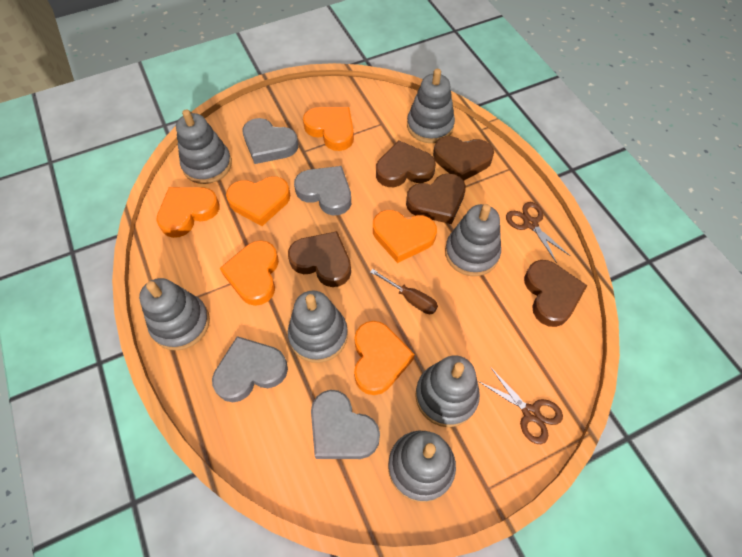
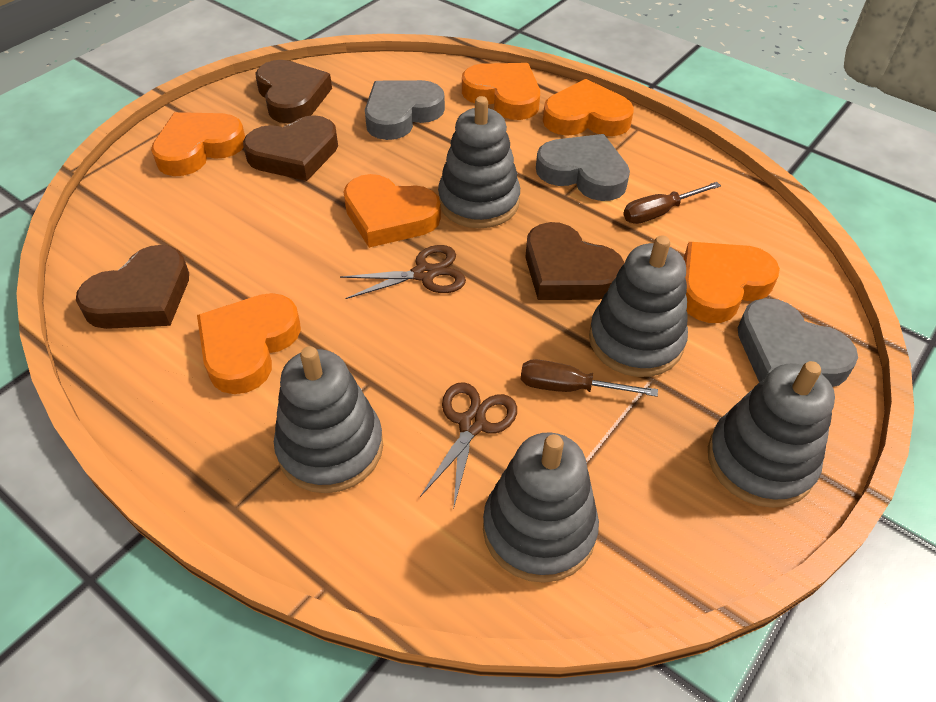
brown heart: 5 -> 4
brown screwdriver: 1 -> 2
grey heart: 4 -> 3
grey stacking toy: 7 -> 5

